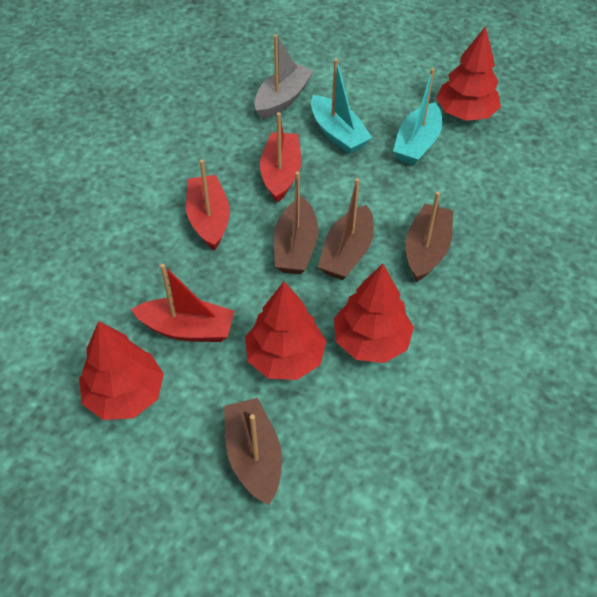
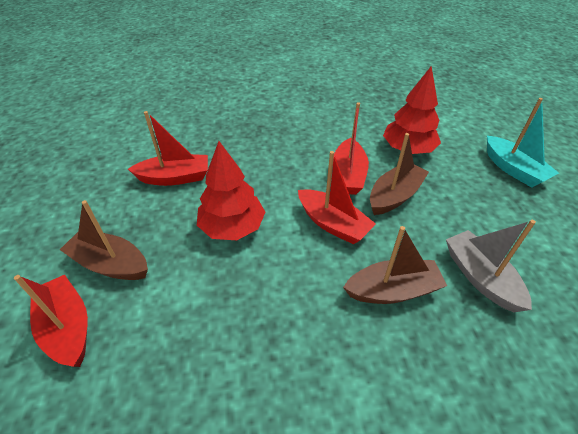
brown boat: 4 -> 3
red boat: 3 -> 4
red tree: 4 -> 2
turquoise boat: 2 -> 1

